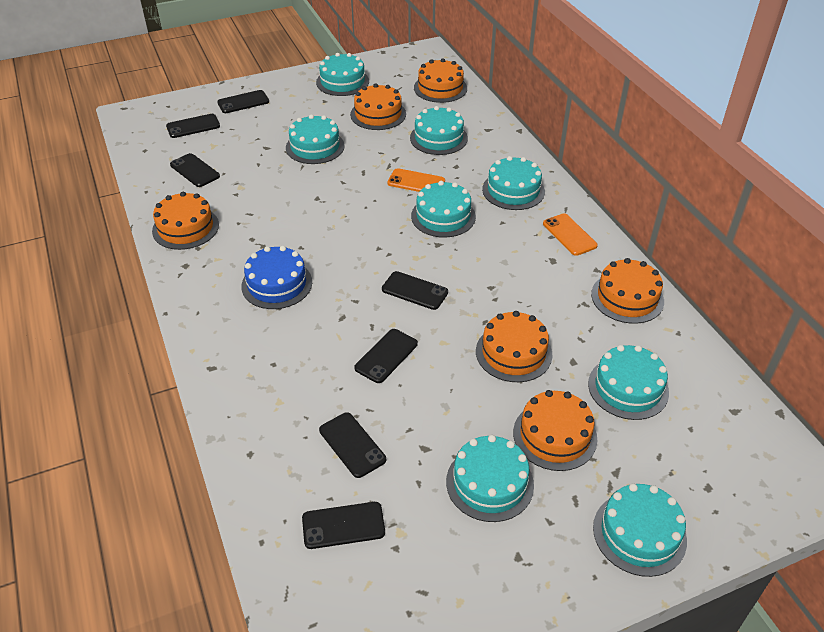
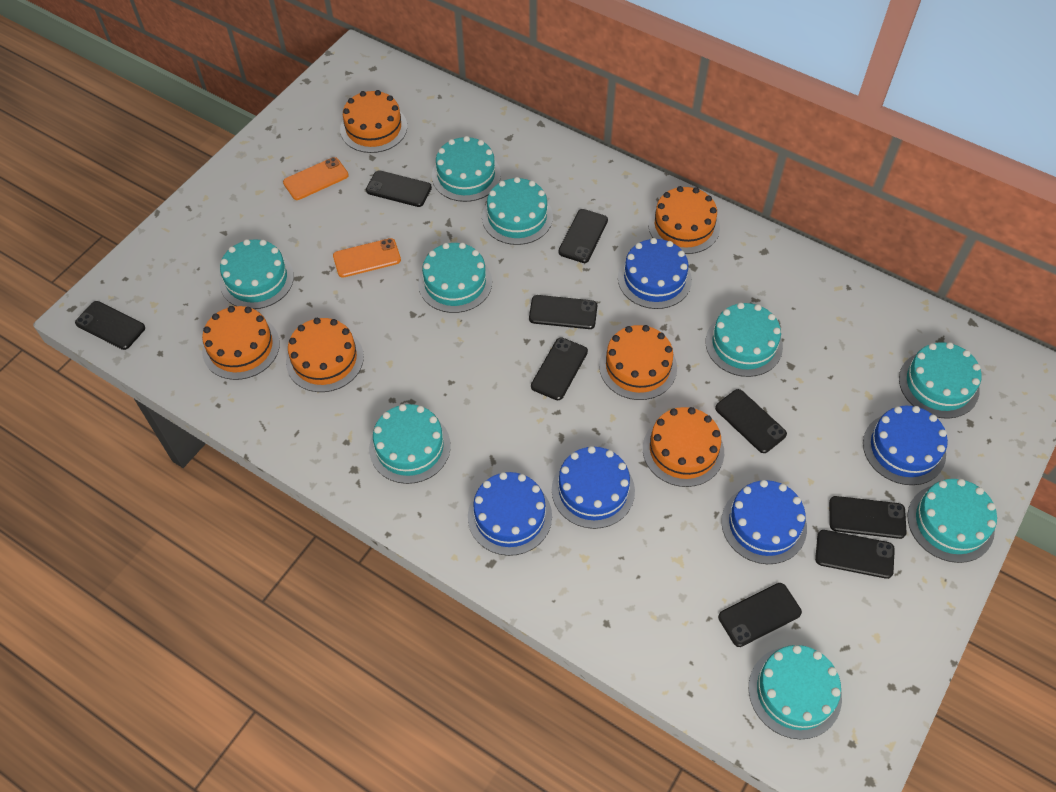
black phone: 7 -> 9
blue cake: 1 -> 5
turquoise cake: 8 -> 9

